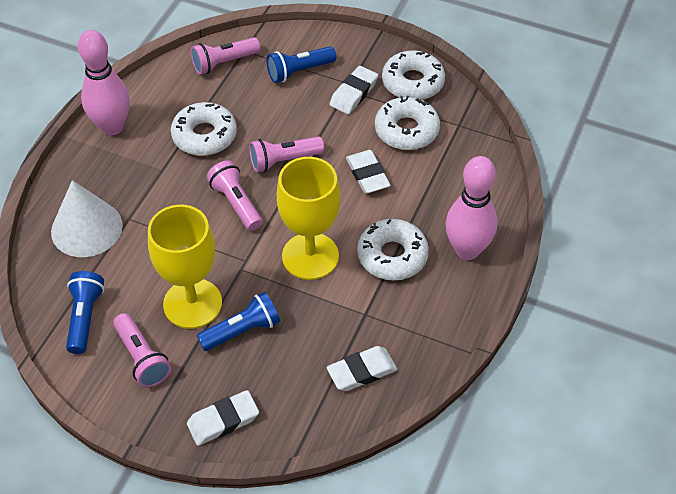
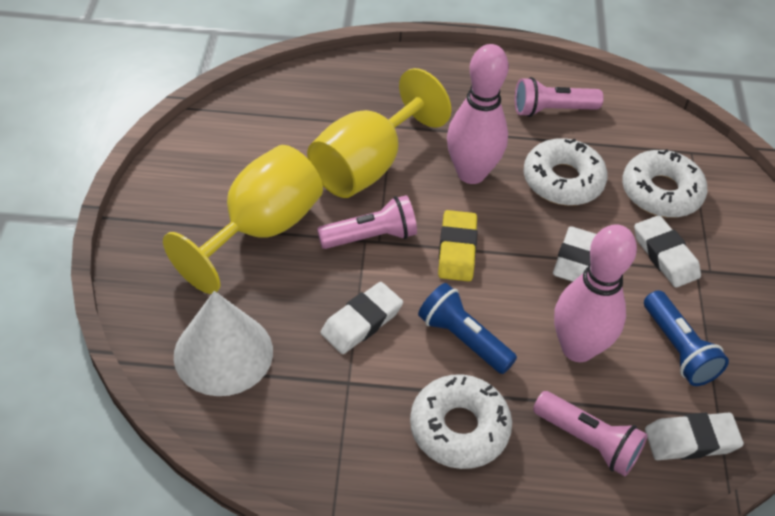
blue flashlight: 3 -> 2
pink flashlight: 4 -> 3
white donut: 4 -> 3
yellow eraser: 0 -> 1

